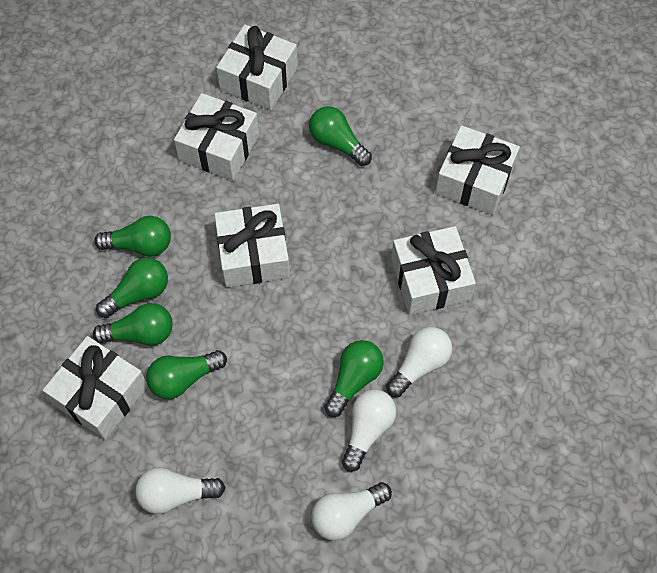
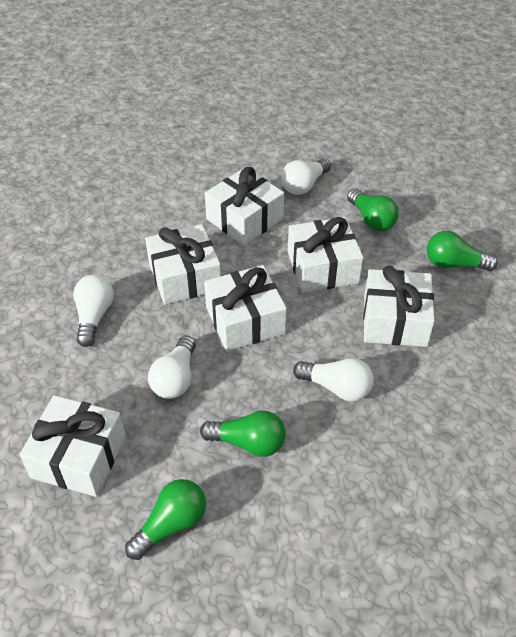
green light bulb: 6 -> 4

